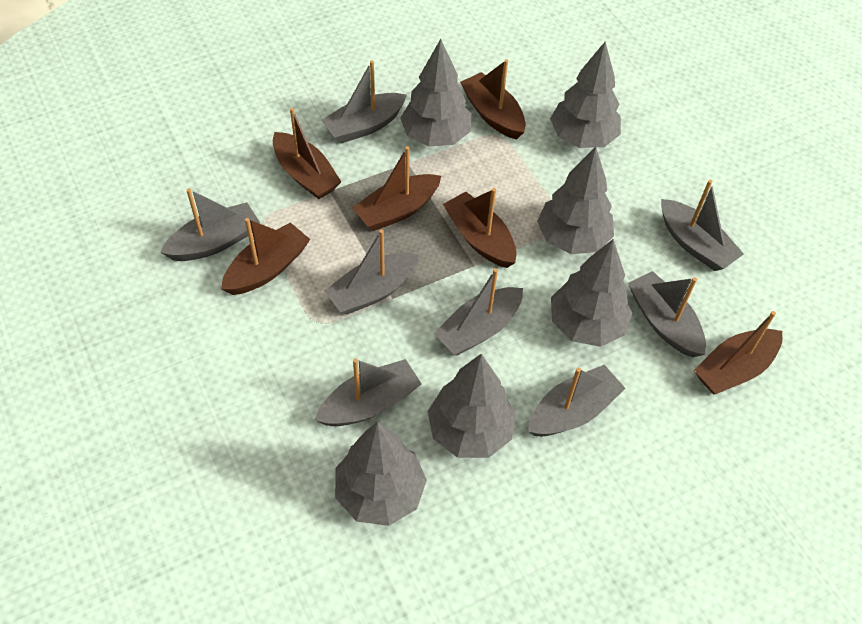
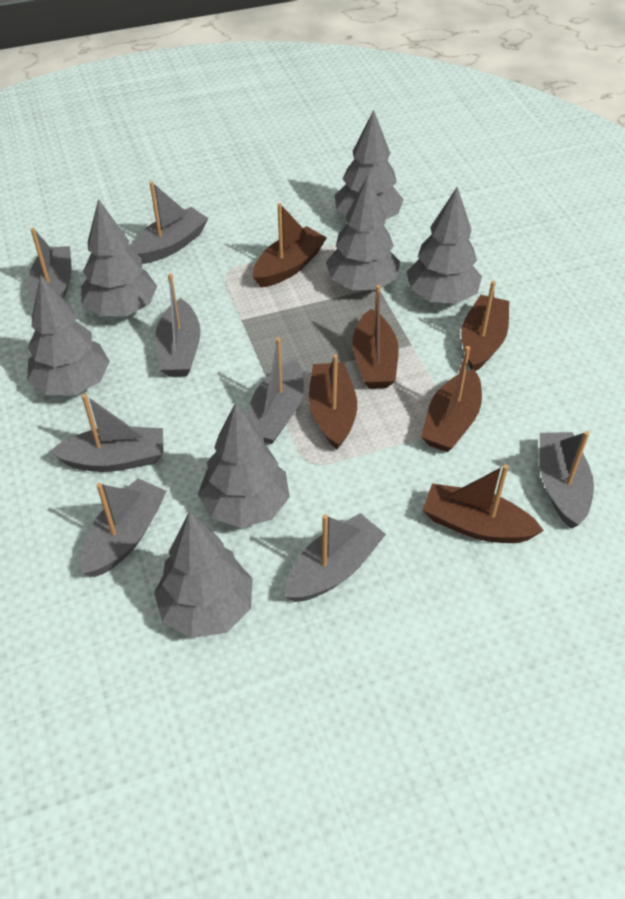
grey tree: 6 -> 7

